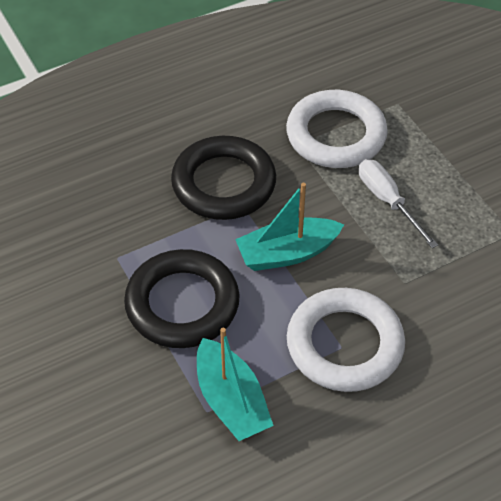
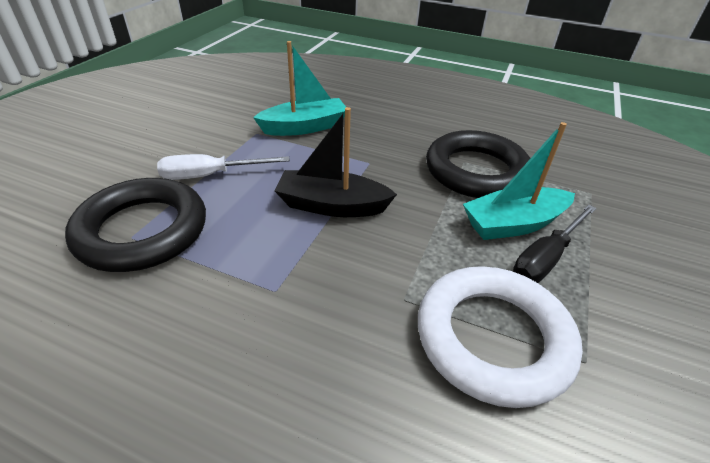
black boat: 0 -> 1
black screwdriver: 0 -> 1
white ring: 2 -> 1

